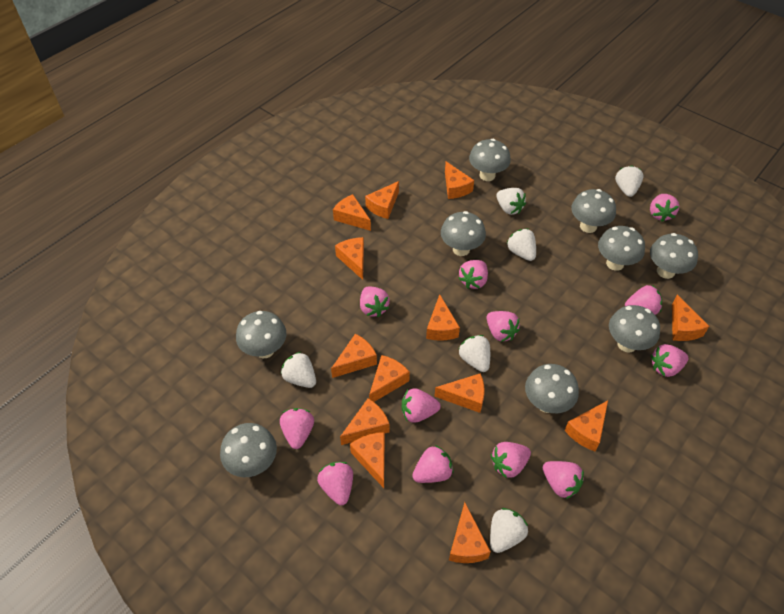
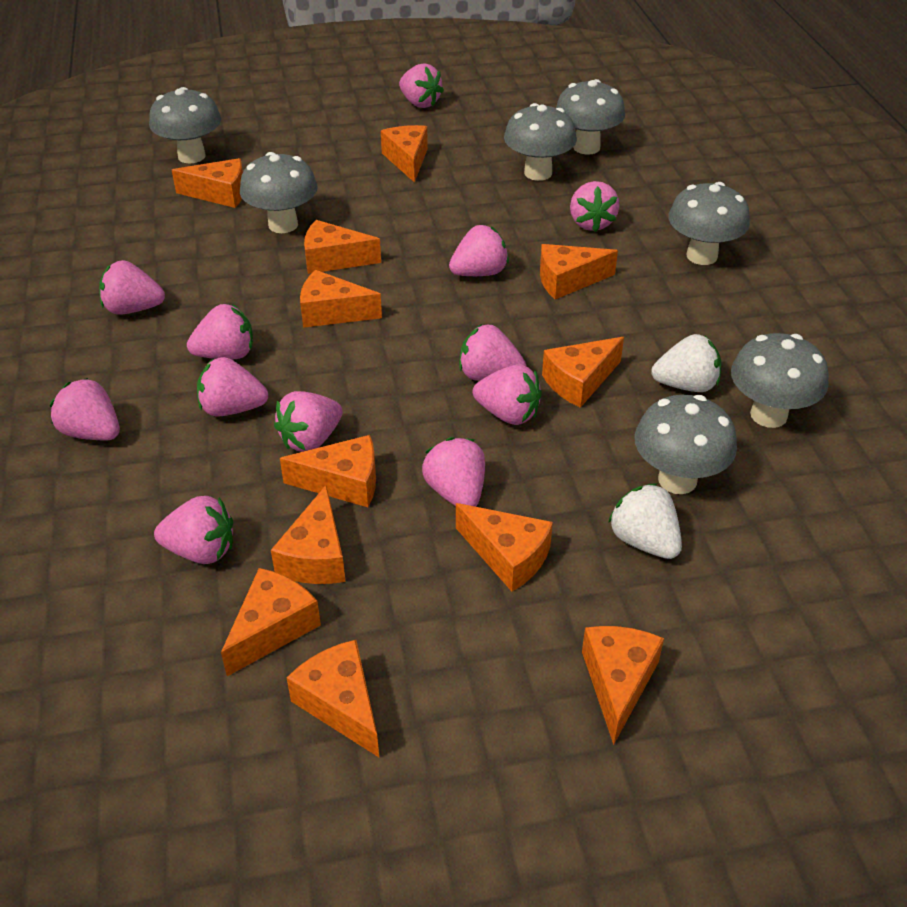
grey mushroom: 9 -> 7
orange cheese: 13 -> 12
white strawberry: 6 -> 2

